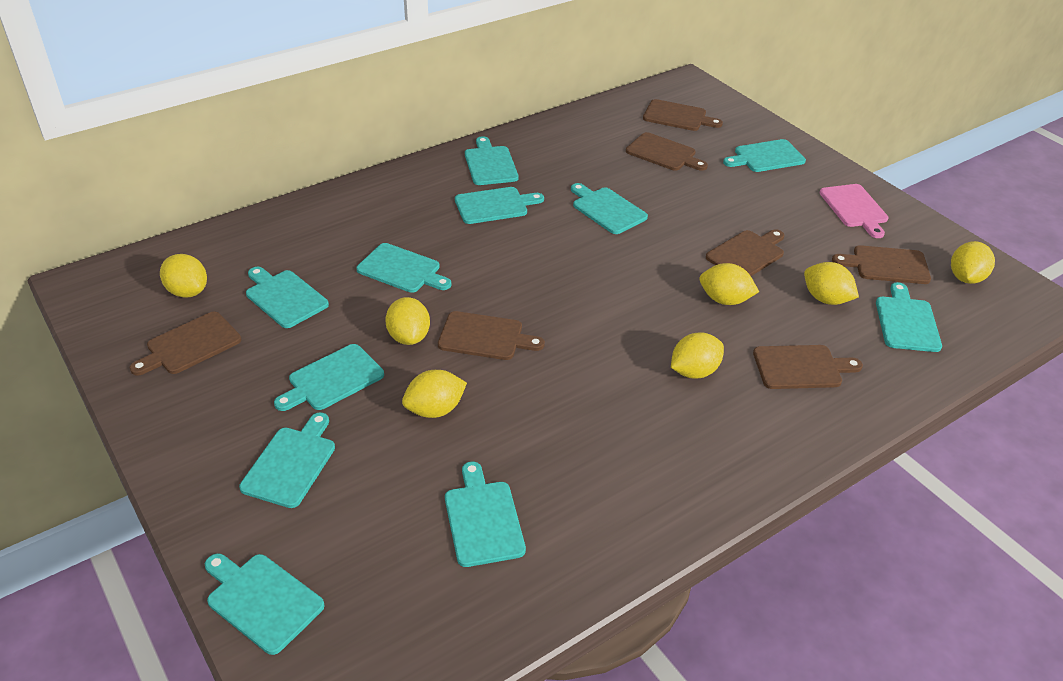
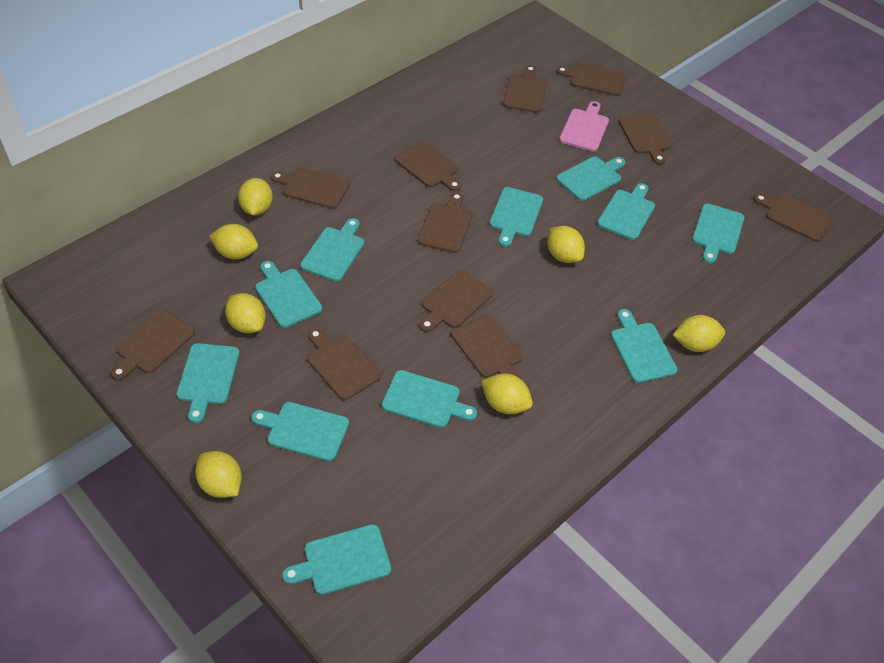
brown cutting board: 7 -> 11

